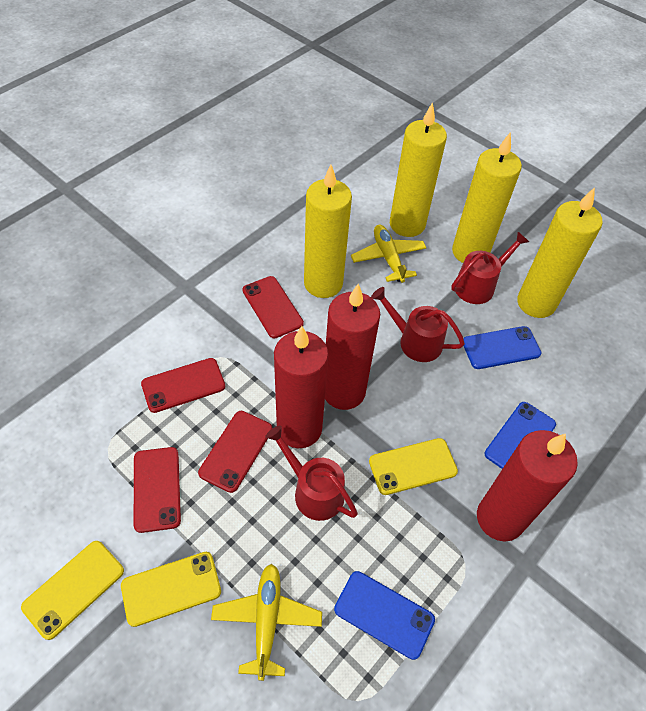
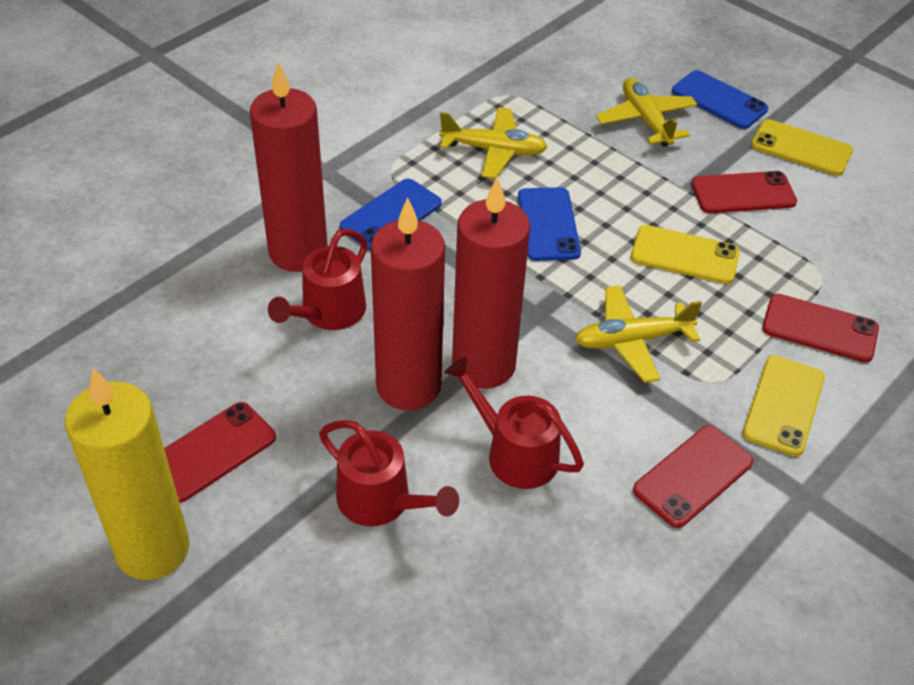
yellow candle: 4 -> 1
yellow plane: 2 -> 3

